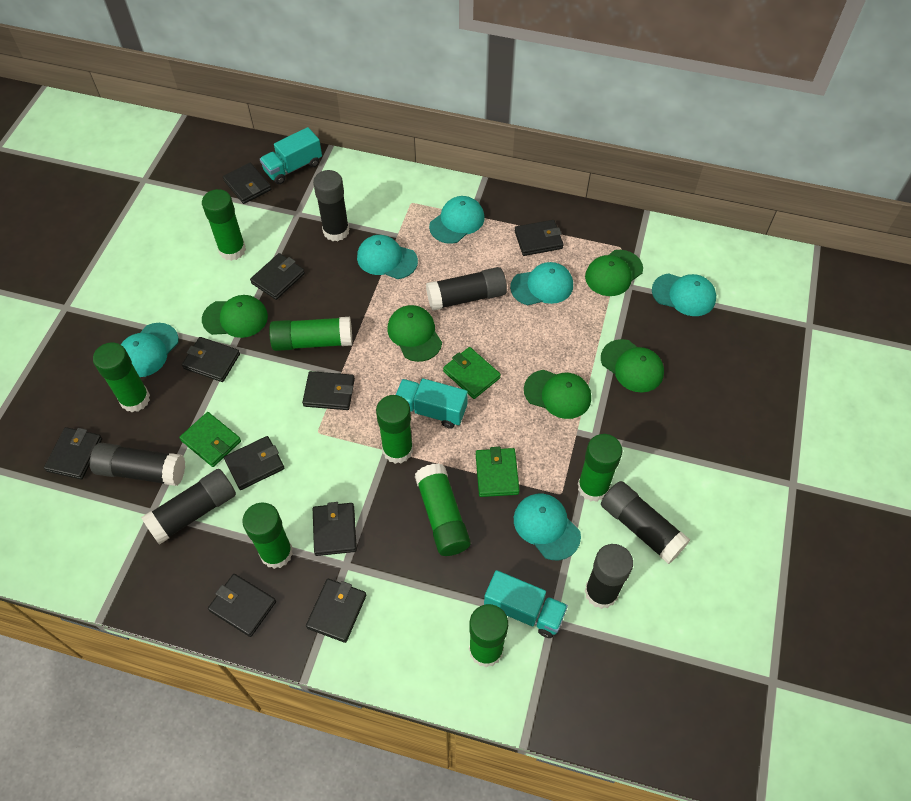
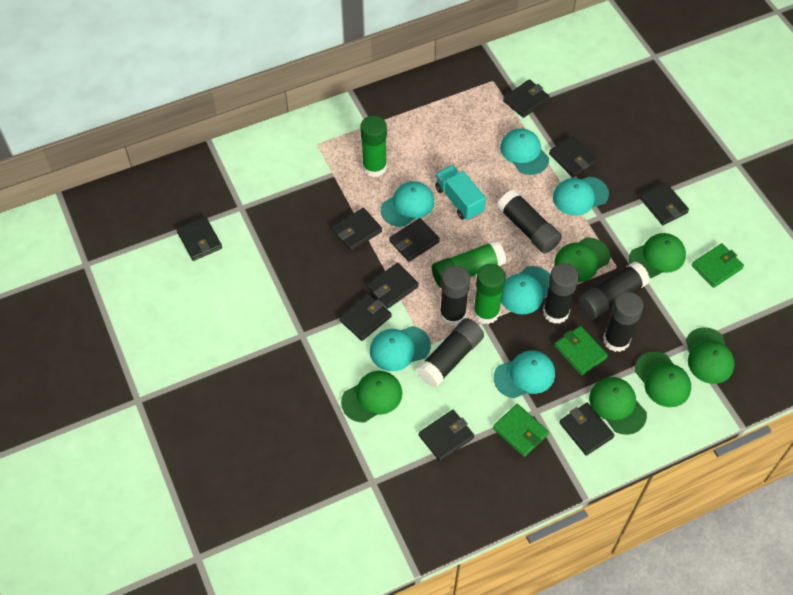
green cap: 5 -> 6
green glue stick: 8 -> 3
turquoise truck: 3 -> 1

